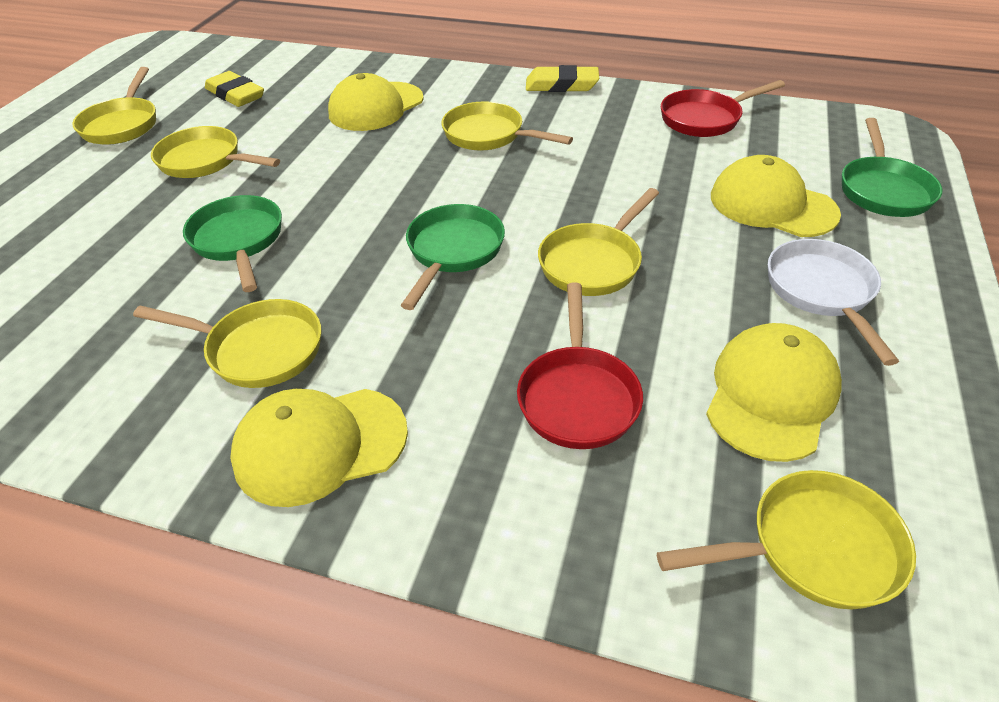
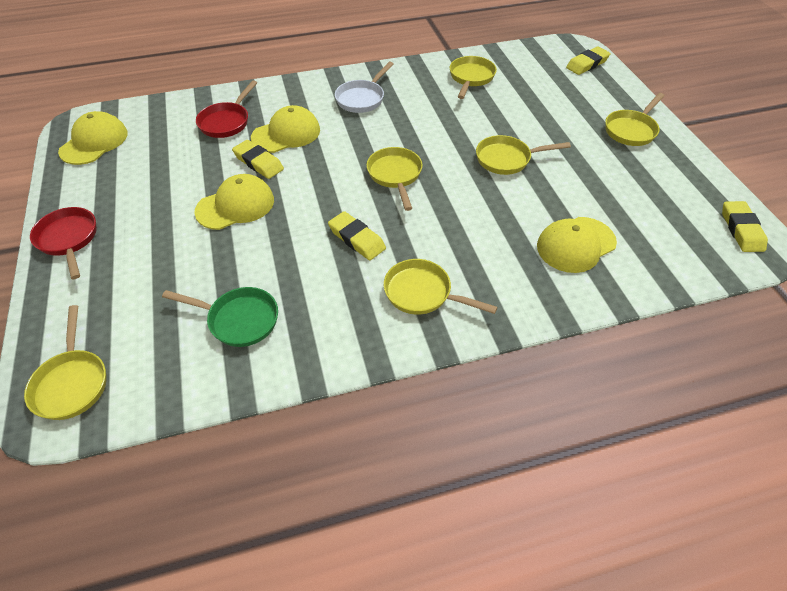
green pan: 3 -> 1
yellow eraser: 2 -> 4

